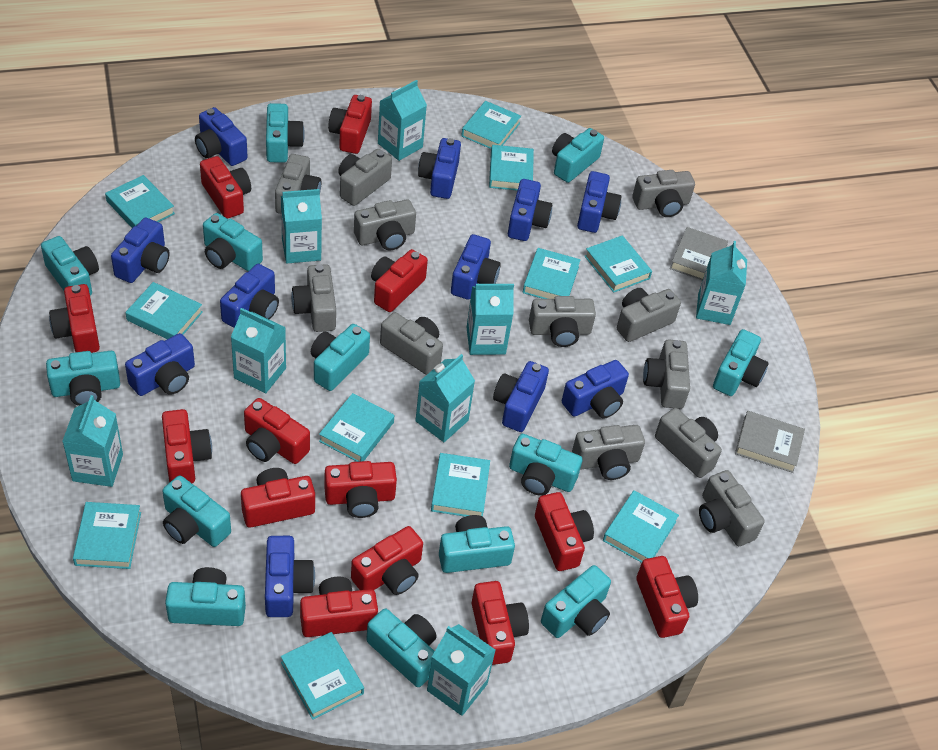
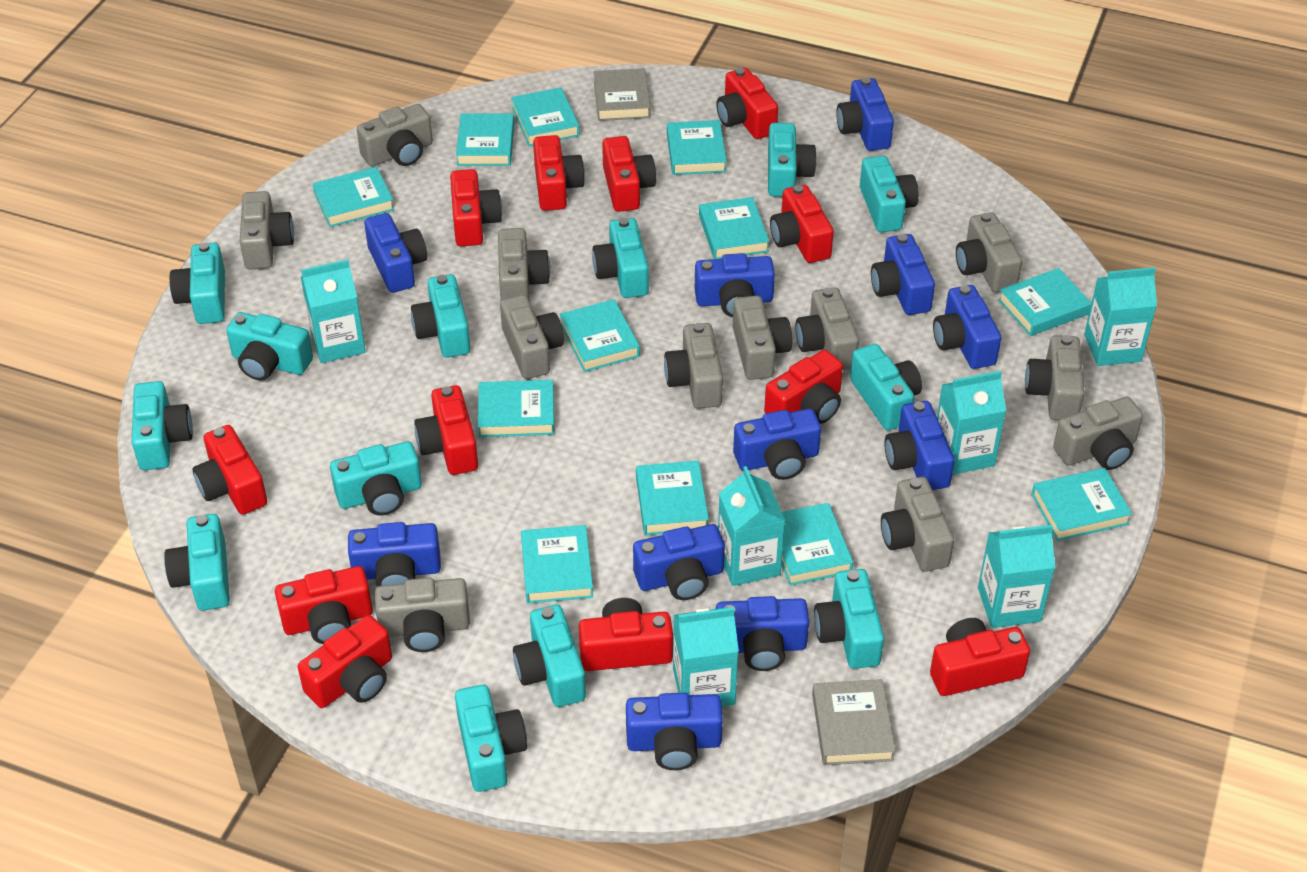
red camera: 13 -> 12
turquoise book: 11 -> 12
turquoise carton: 8 -> 6

